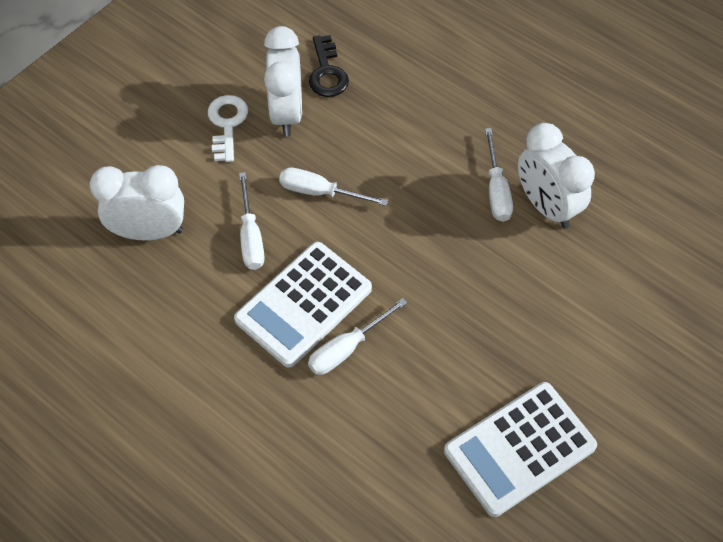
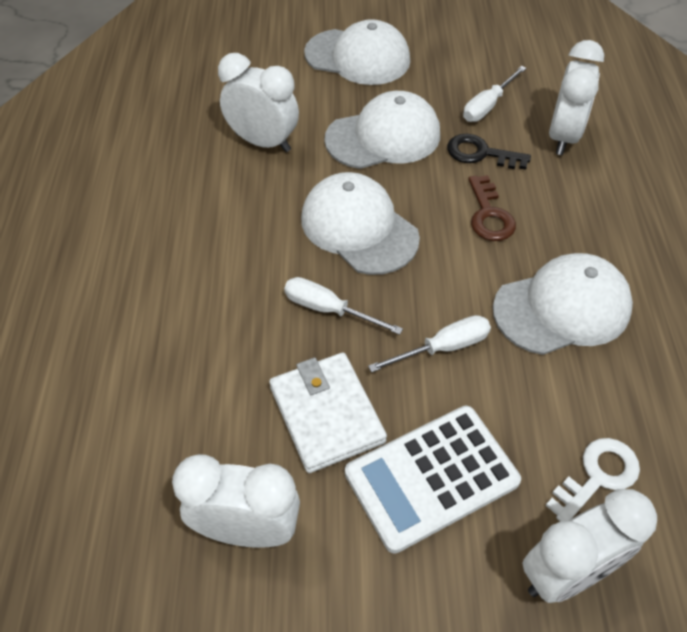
brown key: 0 -> 1
white calculator: 2 -> 1
white cap: 0 -> 4
white clock: 3 -> 4
white screwdriver: 4 -> 3
white wallet: 0 -> 1

